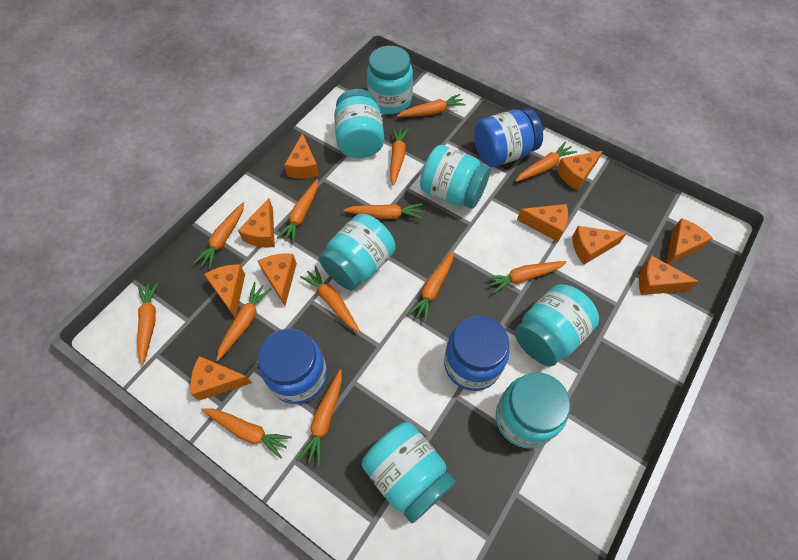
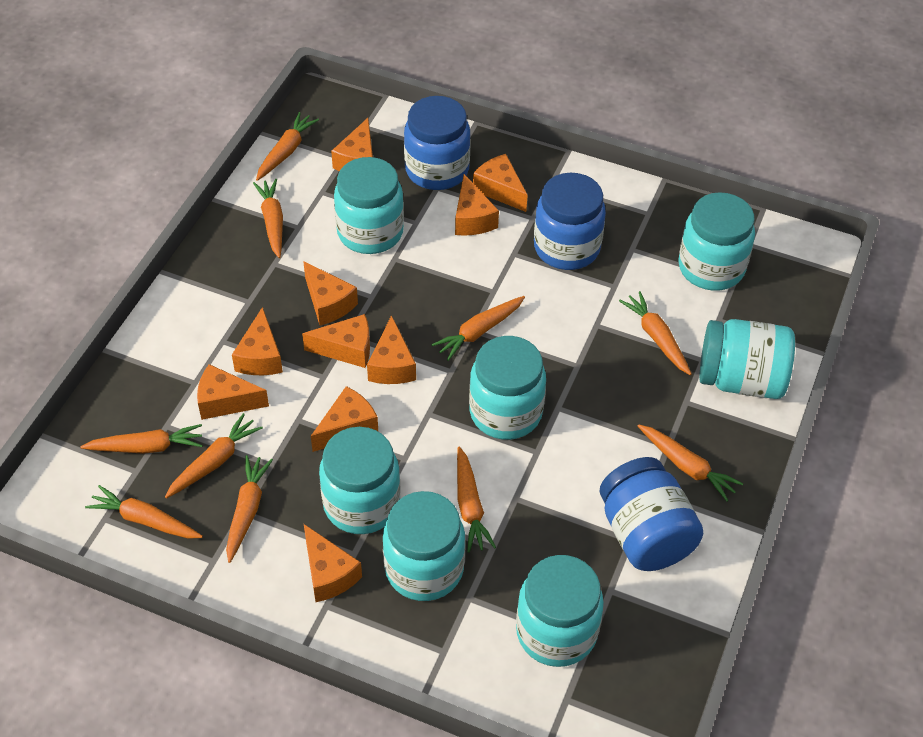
orange carrot: 13 -> 10

